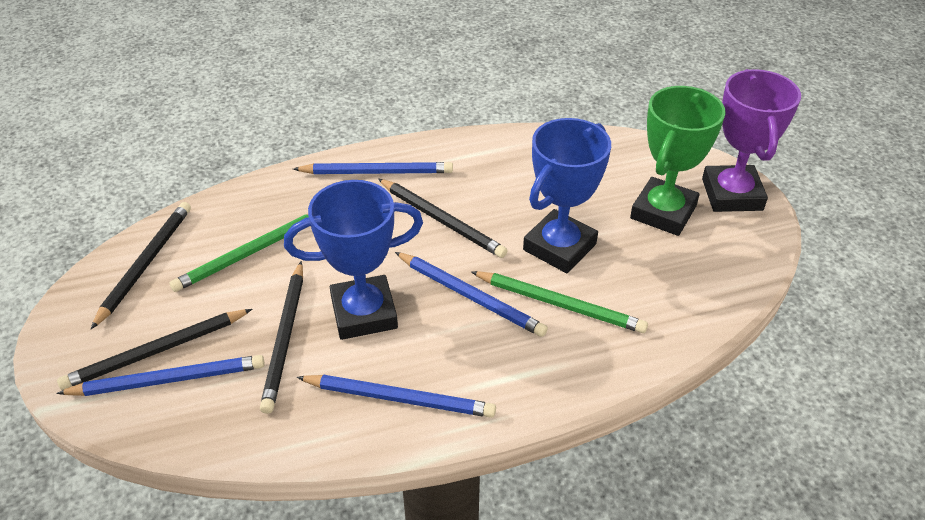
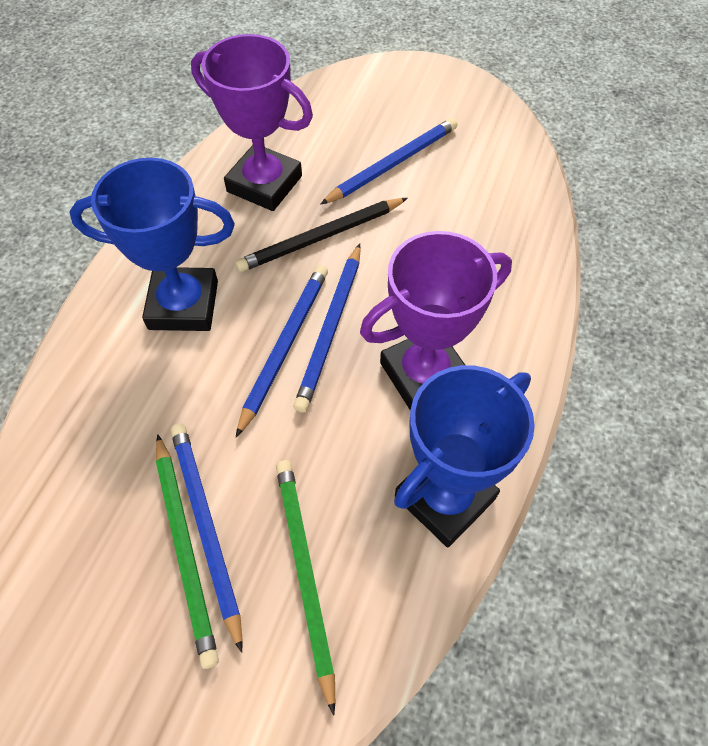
black pencil: 4 -> 1
green trophy: 1 -> 0
purple trophy: 1 -> 2

